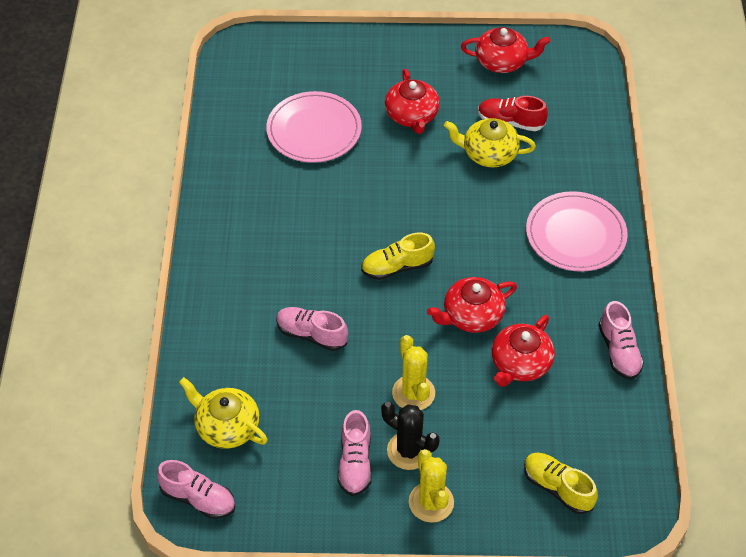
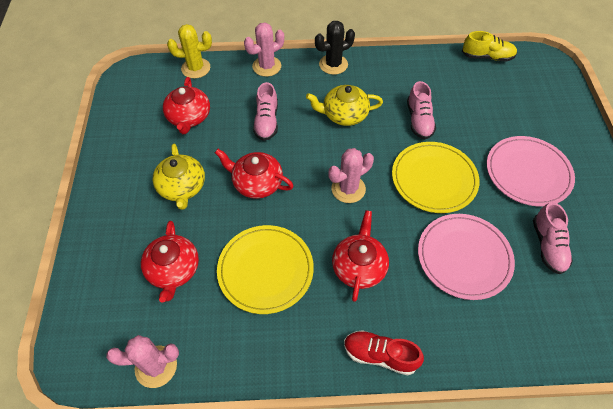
pink cactus: 0 -> 3
pink shoe: 4 -> 3
yellow cactus: 2 -> 1
yellow plate: 0 -> 2
yellow shoe: 2 -> 1

